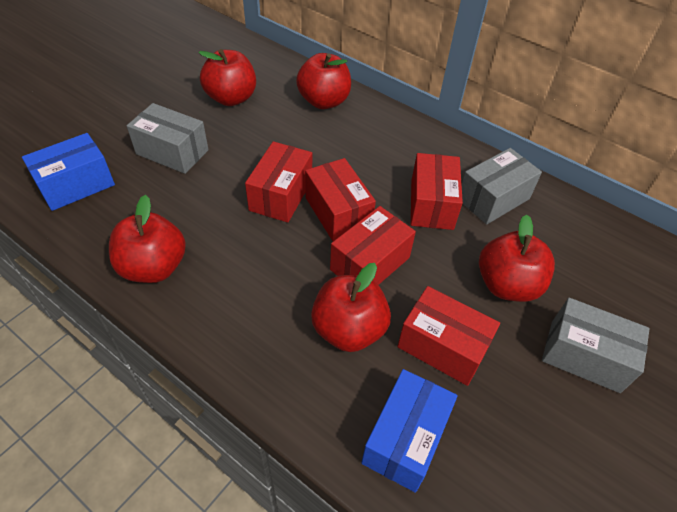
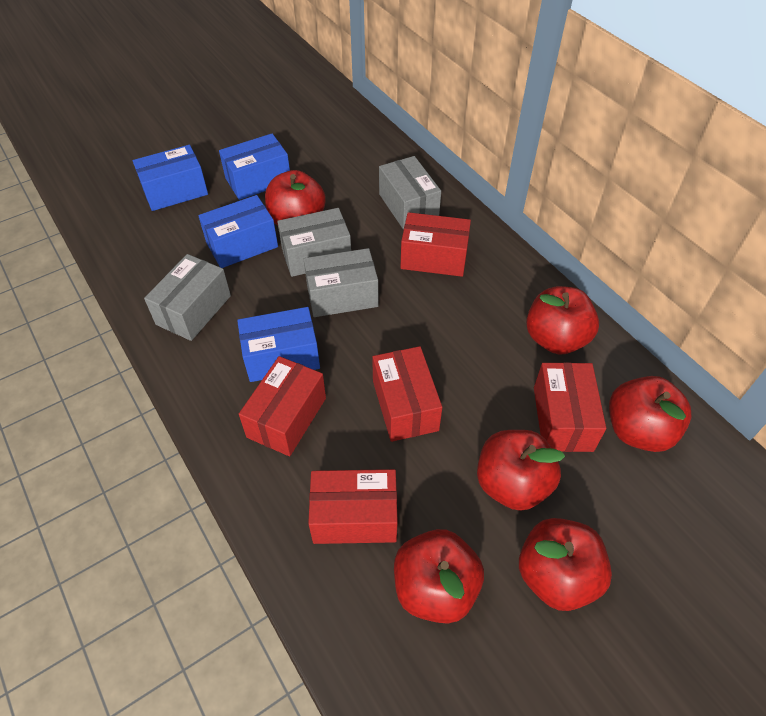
blue box: 2 -> 4
grey box: 3 -> 4
red apple: 5 -> 6

